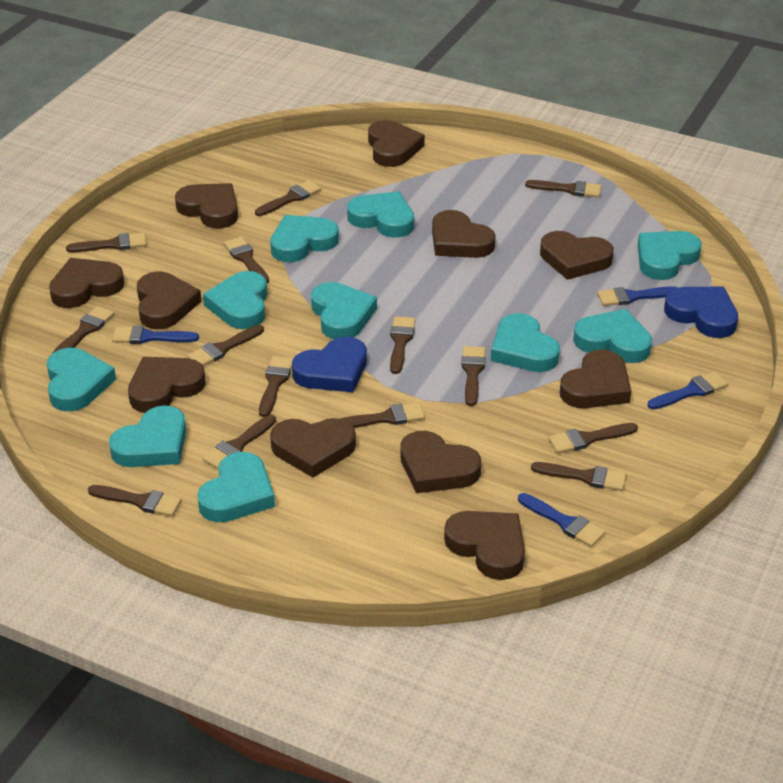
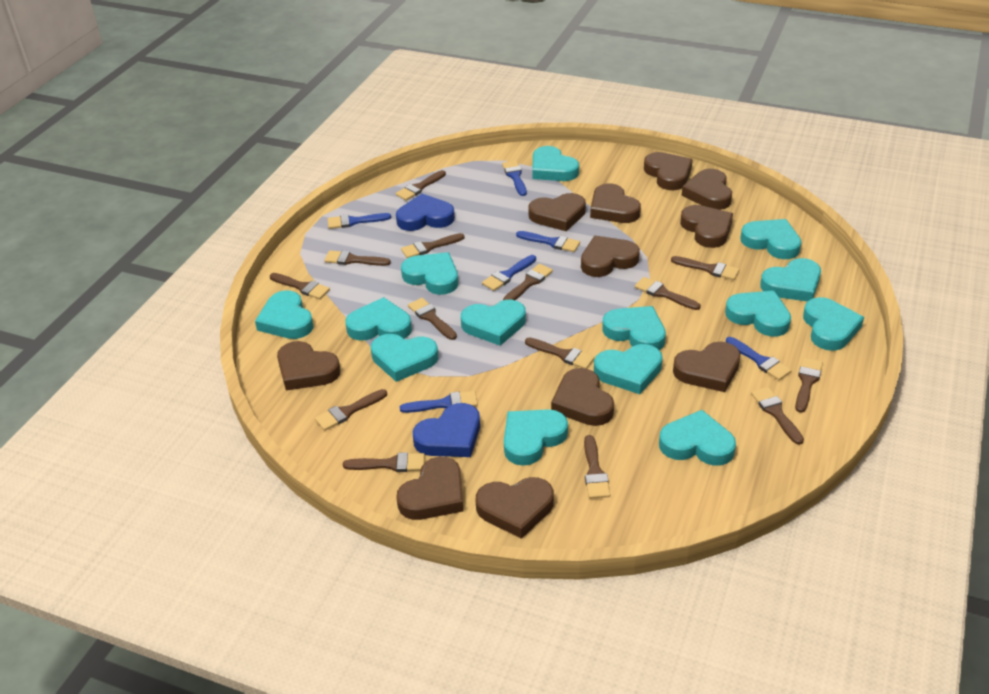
blue brush: 4 -> 6
turquoise heart: 10 -> 14

